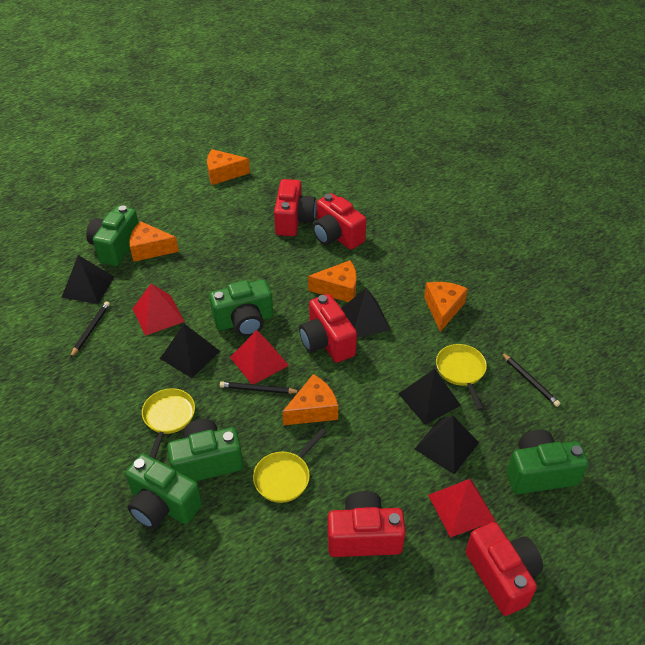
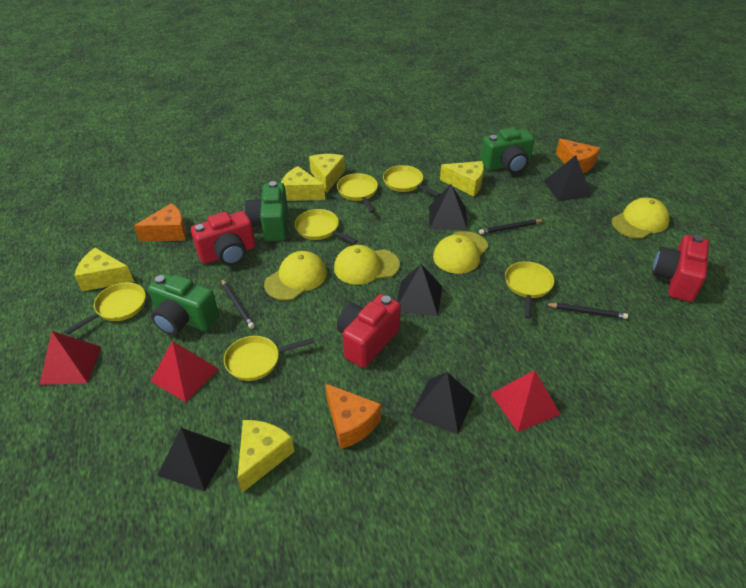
green camera: 5 -> 3
orange cheese: 5 -> 3
red camera: 5 -> 3
yellow cap: 0 -> 4
yellow cheese: 0 -> 5
yellow pan: 3 -> 6

